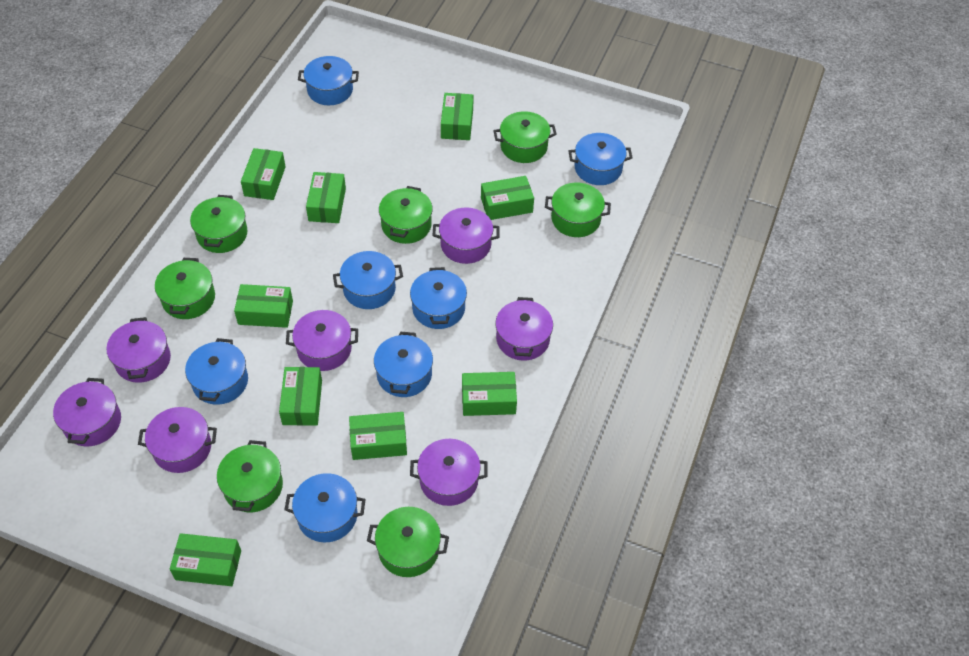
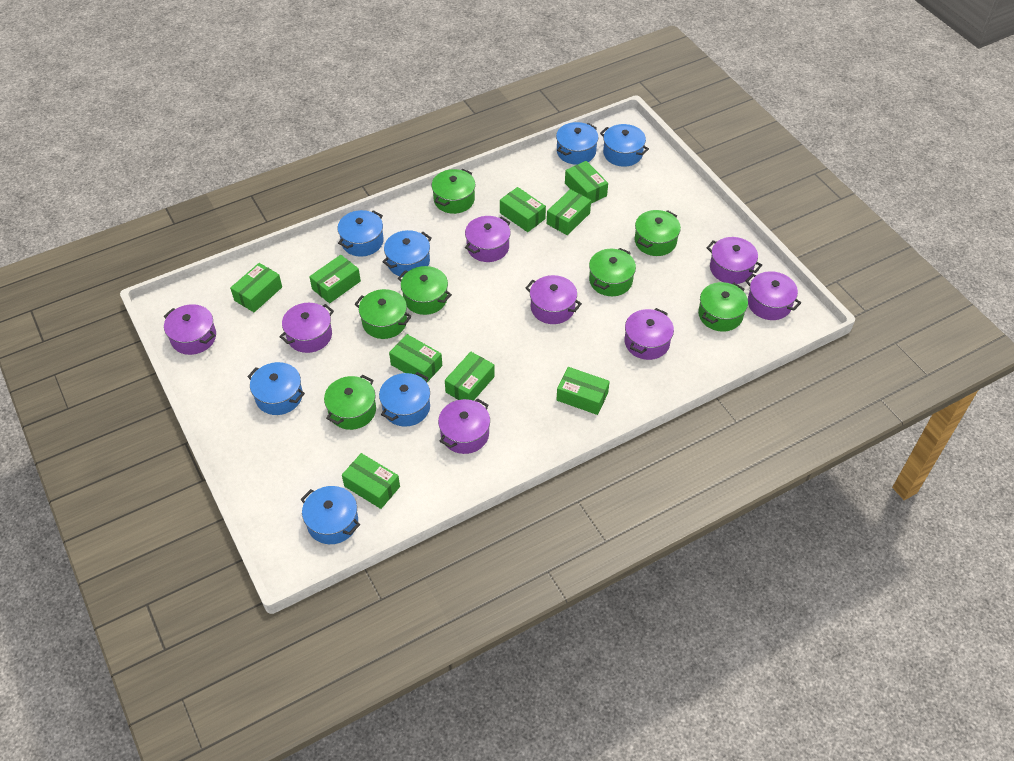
purple pot: 7 -> 8

